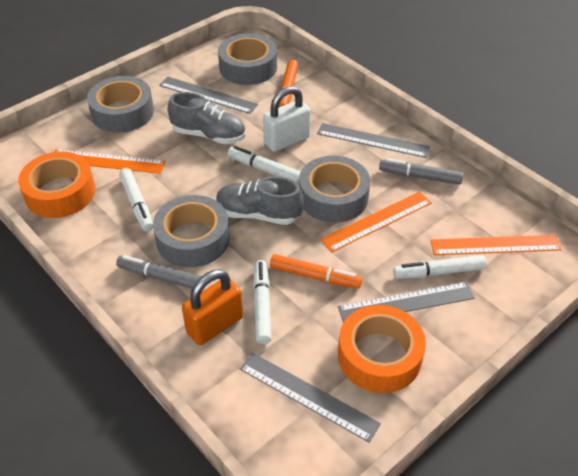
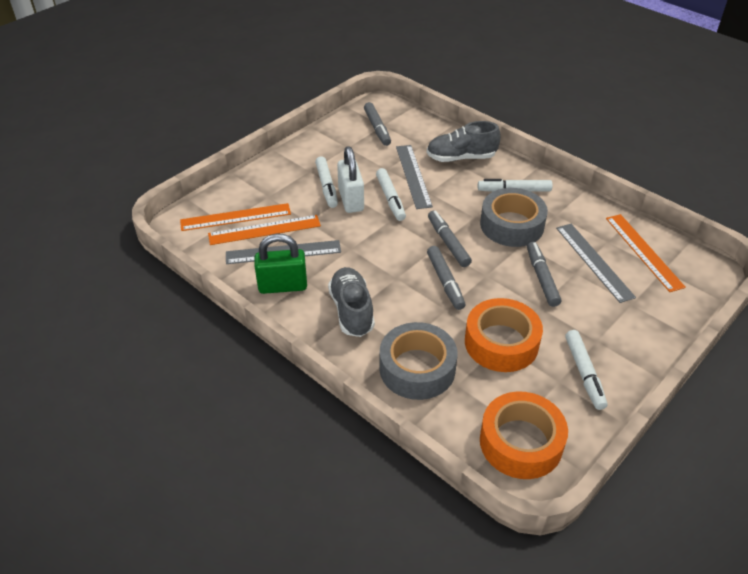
green padlock: 0 -> 1
grey marker: 2 -> 4
grey ruler: 4 -> 3
grey tape: 4 -> 2
orange marker: 2 -> 0
orange padlock: 1 -> 0

